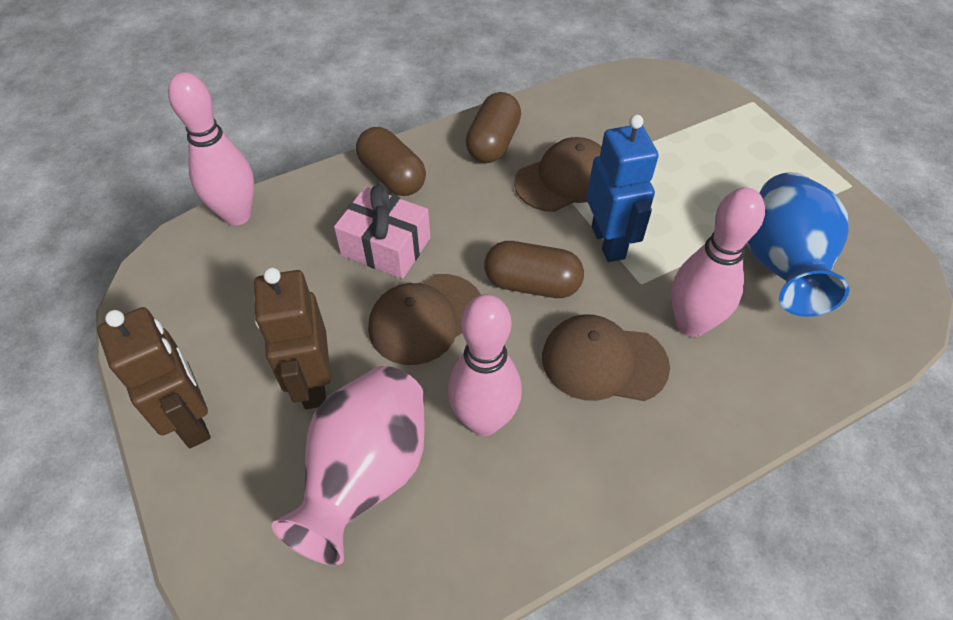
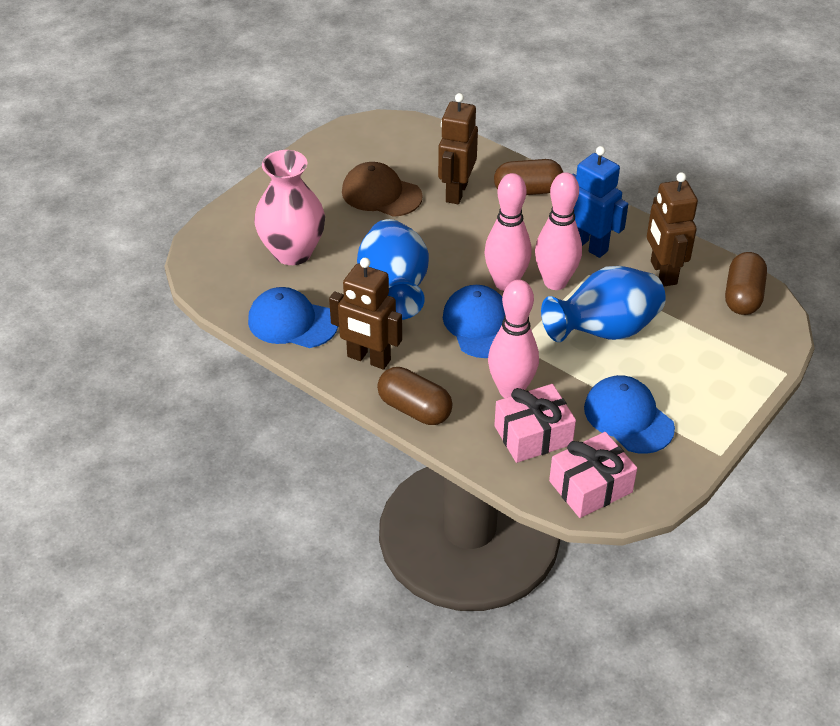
blue cap: 0 -> 3
blue vase: 1 -> 2
brown cap: 3 -> 1
brown robot: 2 -> 3
pink gift: 1 -> 2

